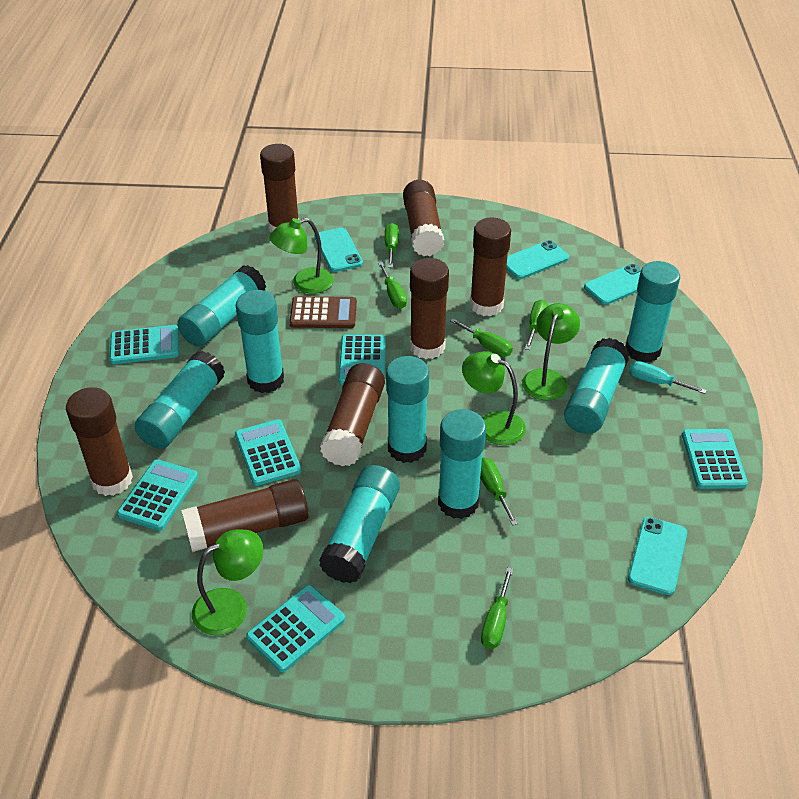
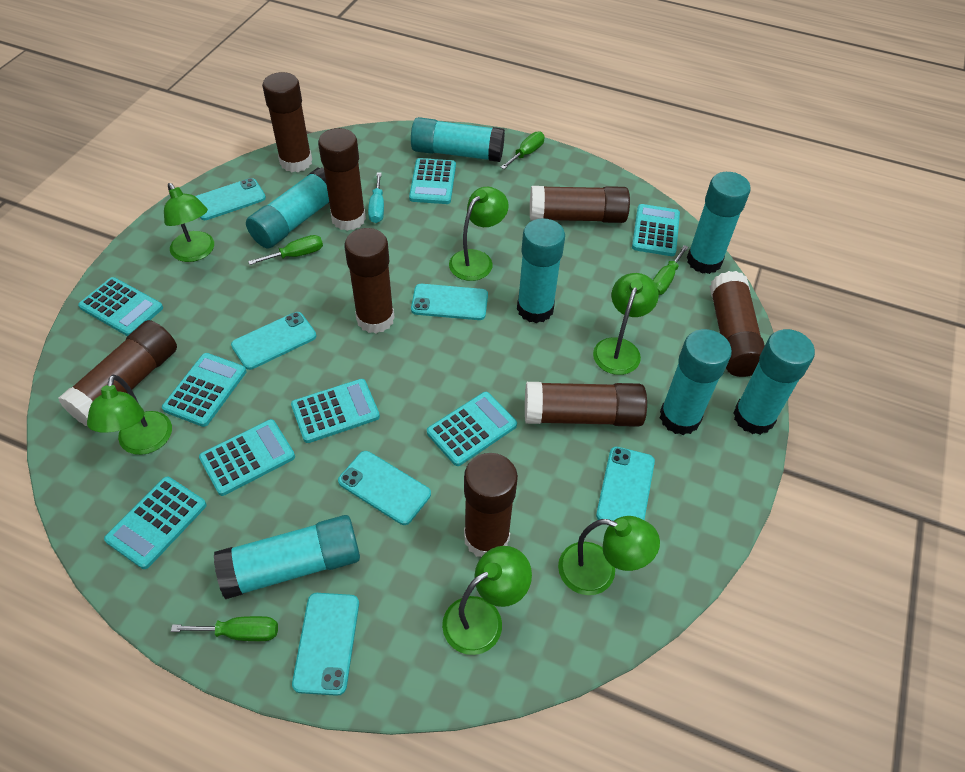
brown calculator: 1 -> 0
brown glue stick: 7 -> 8
green lamp: 4 -> 6
green screwdriver: 6 -> 4
turquoise calculator: 6 -> 8
turquoise glue stick: 8 -> 7
turquoise phone: 4 -> 6

